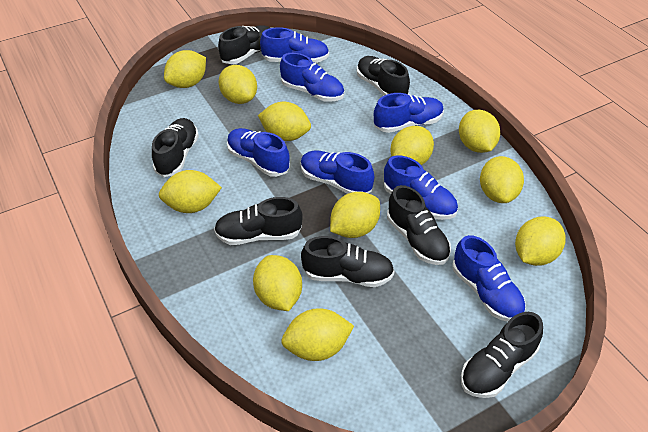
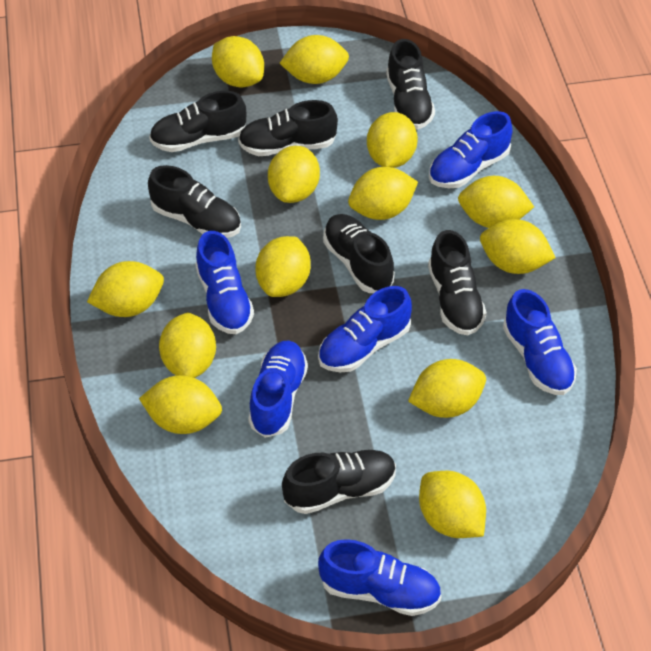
blue shoe: 7 -> 6
yellow lemon: 11 -> 13

